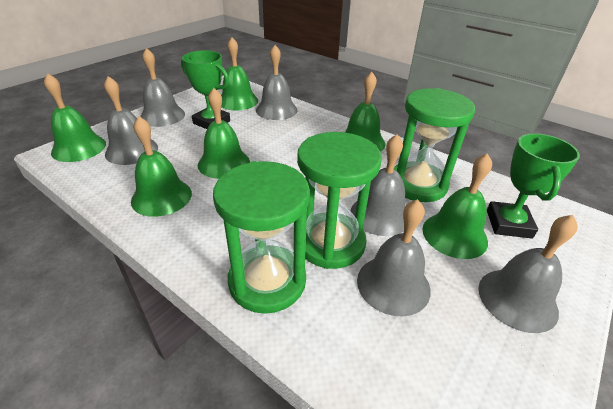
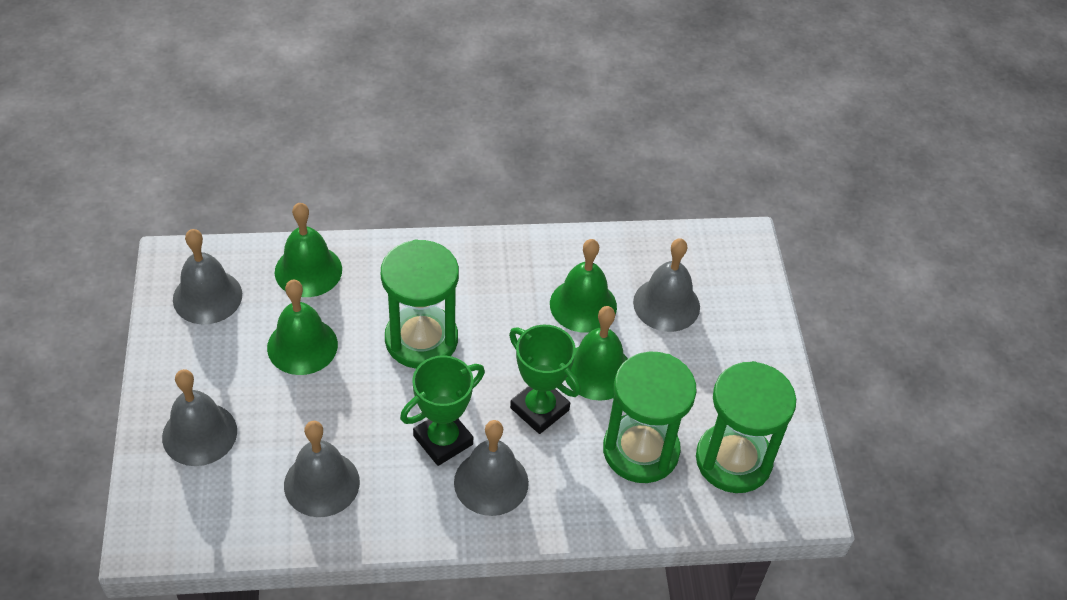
green bell: 6 -> 4
grey bell: 6 -> 5

